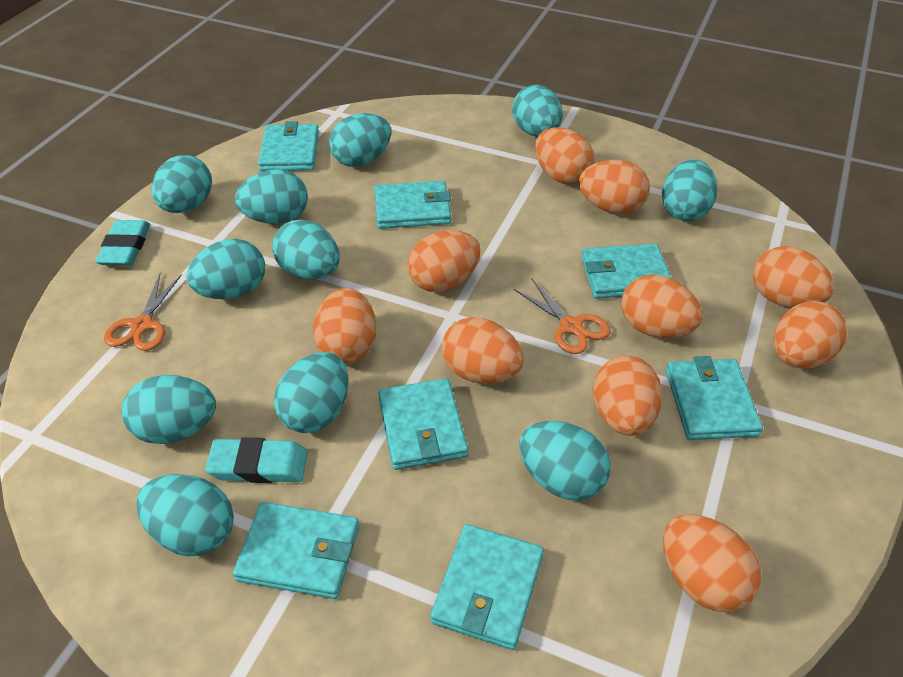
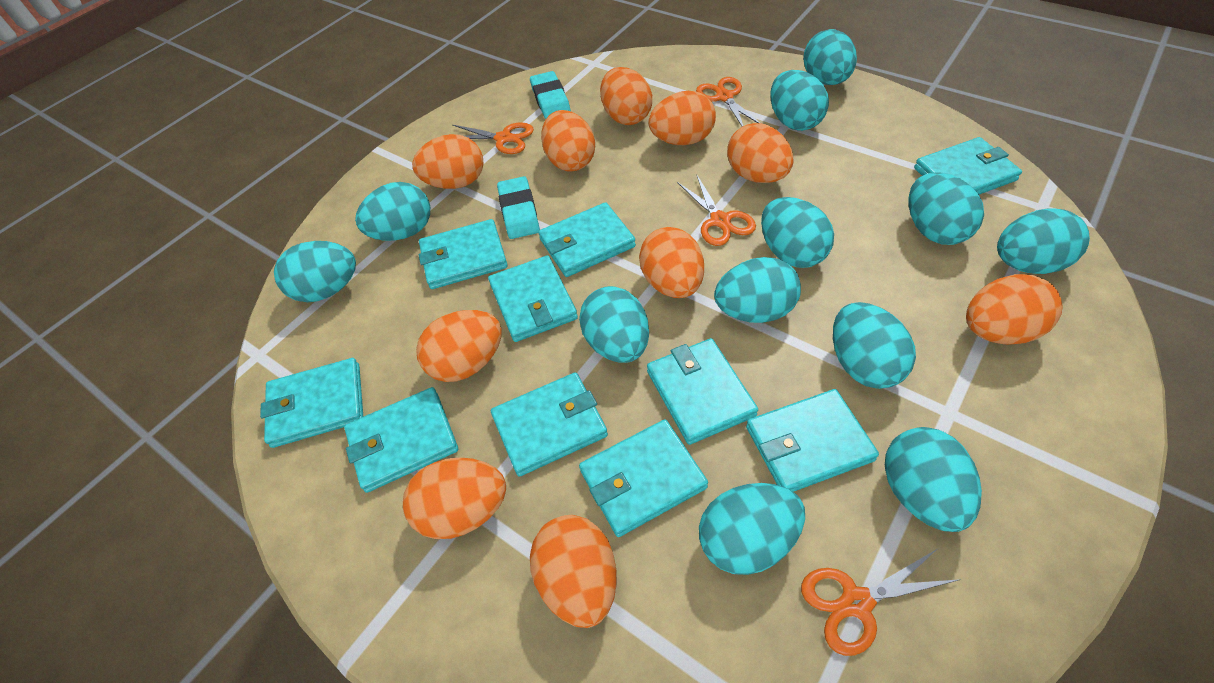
orange scissors: 2 -> 4
turquoise egg: 11 -> 12
turquoise wallet: 7 -> 10

